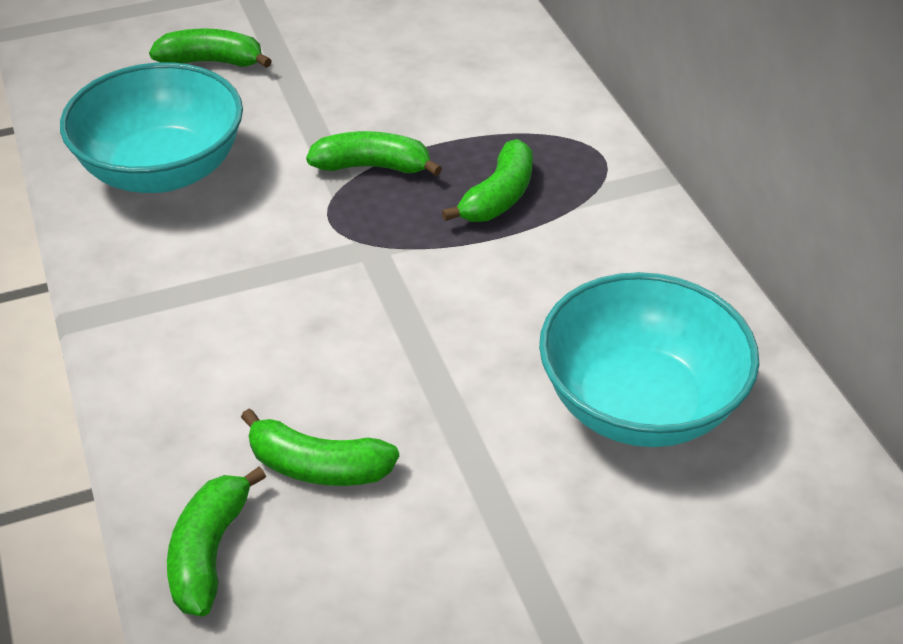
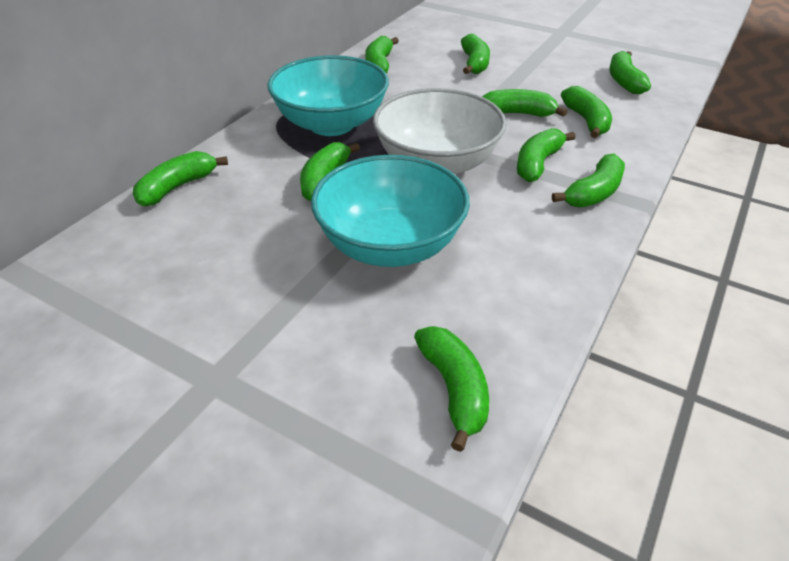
green banana: 5 -> 10
white bowl: 0 -> 1

